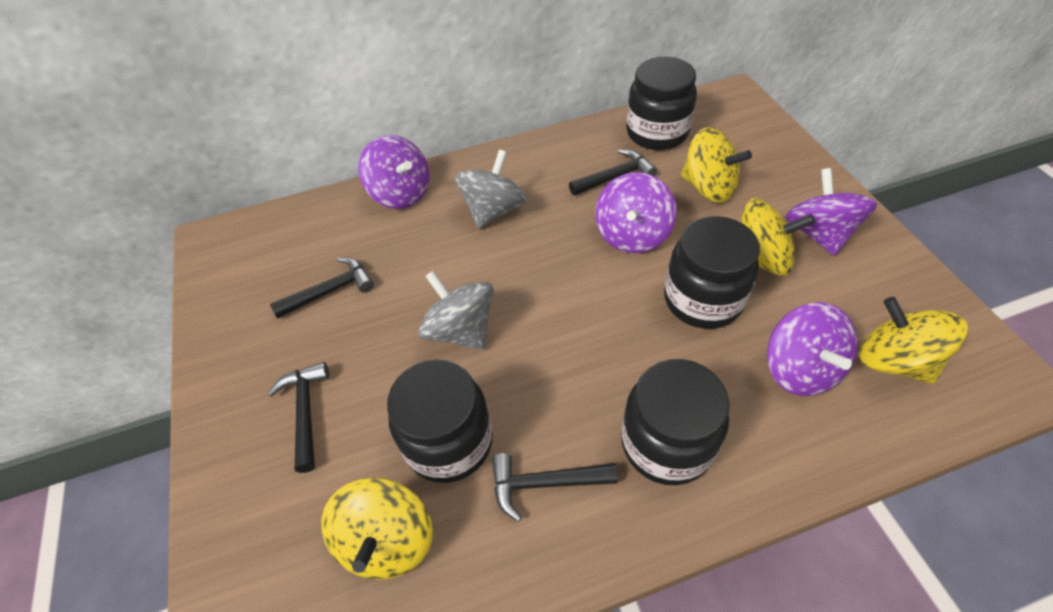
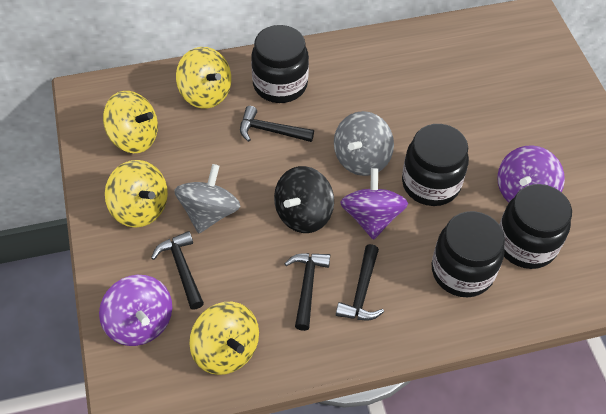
black spinning top: 0 -> 1
purple spinning top: 4 -> 3

